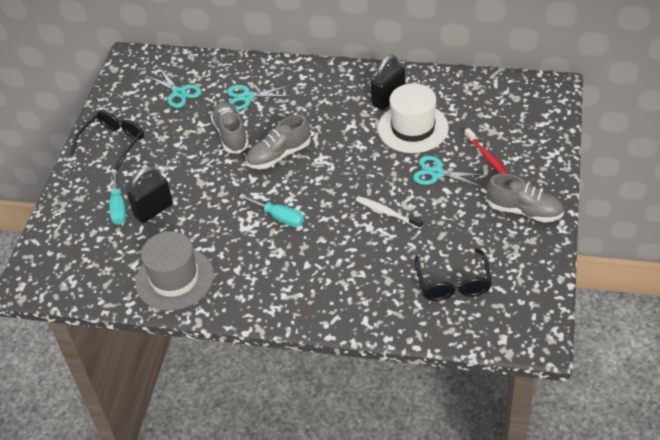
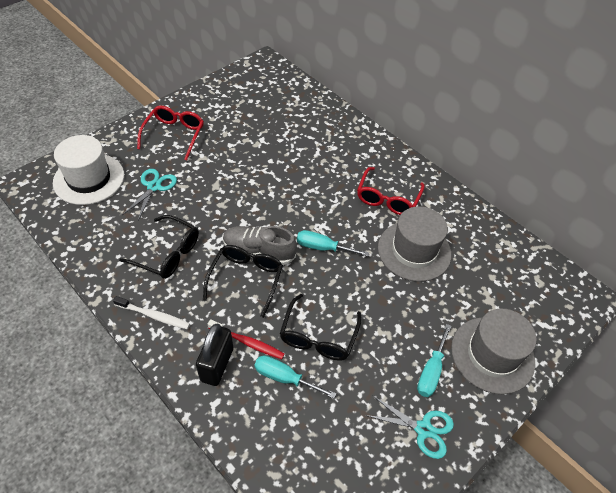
black glasses: 2 -> 3
black padlock: 2 -> 1
grey hat: 1 -> 2
grey shoe: 3 -> 1
red glasses: 0 -> 2
turquoise scissors: 3 -> 2
turquoise screwdriver: 2 -> 3

